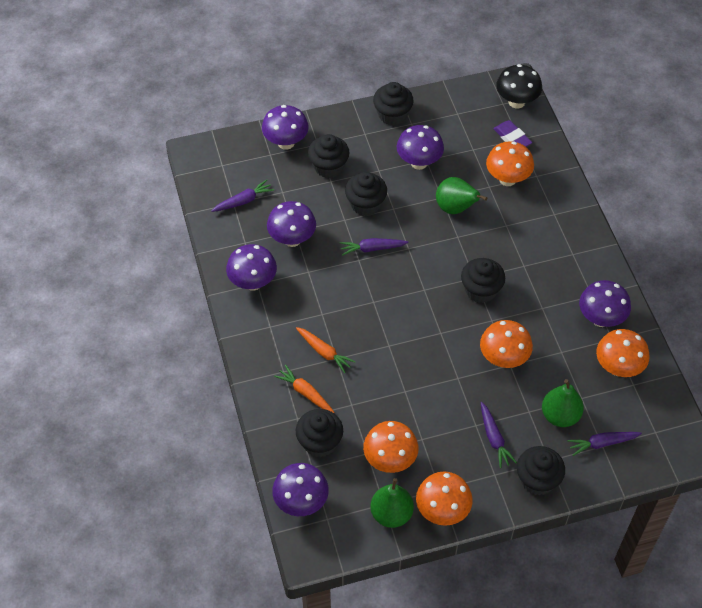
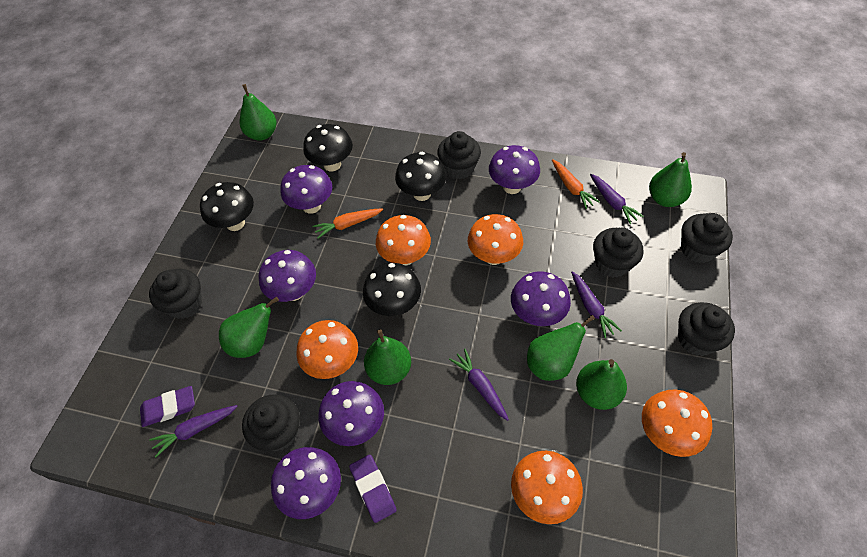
black mushroom: 1 -> 4
green pear: 3 -> 6
purple eraser: 1 -> 2

